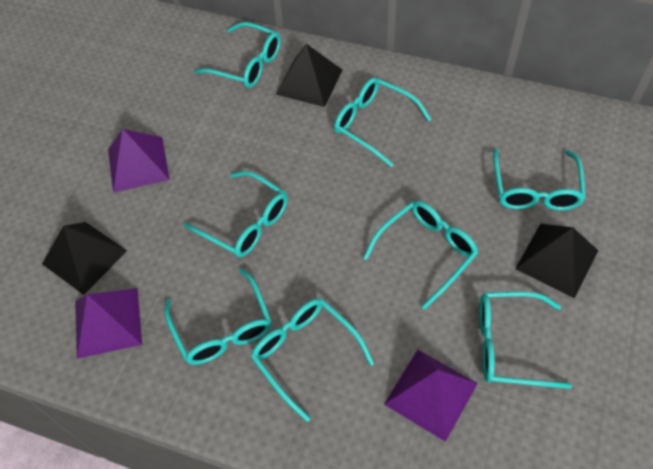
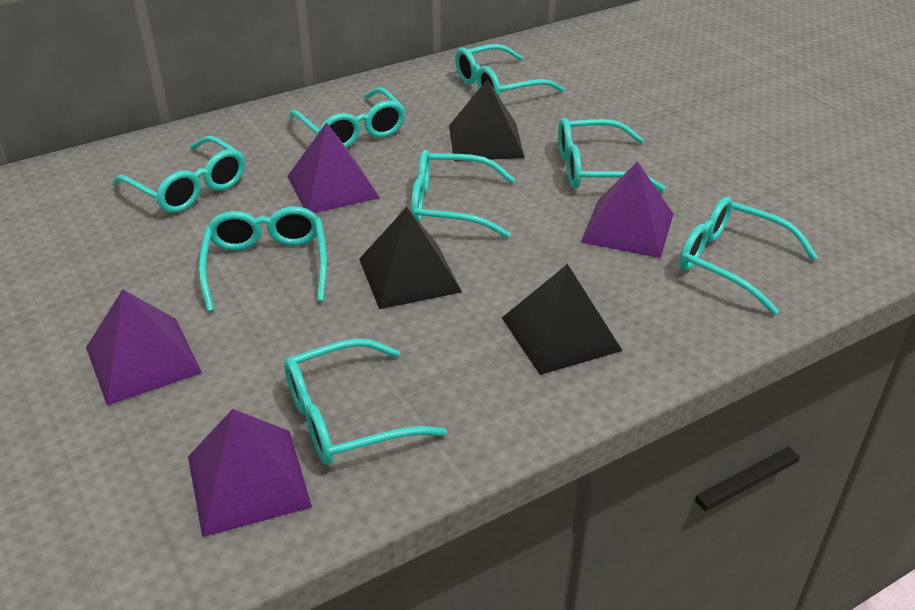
purple pyramid: 3 -> 4

